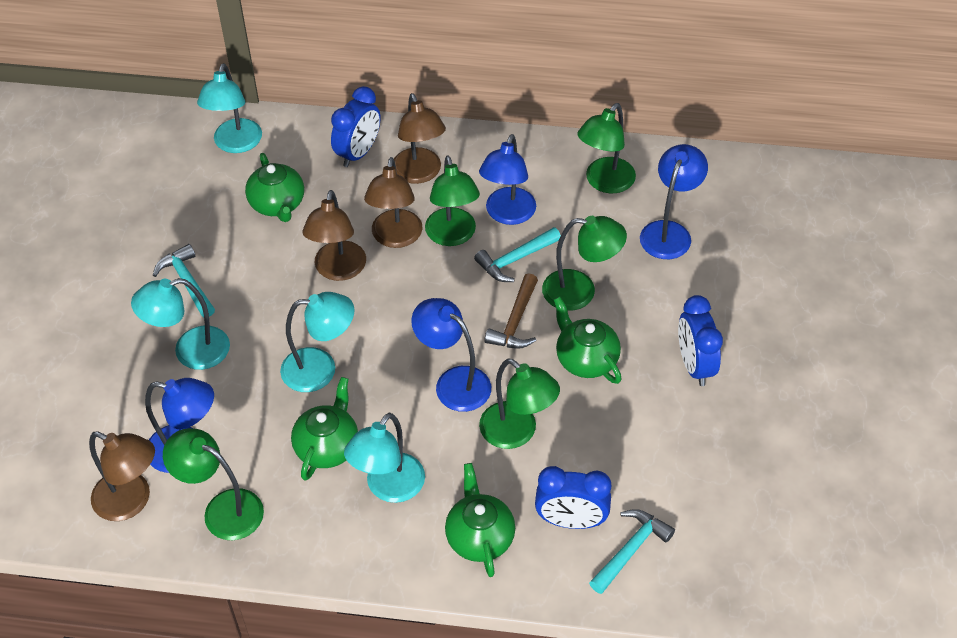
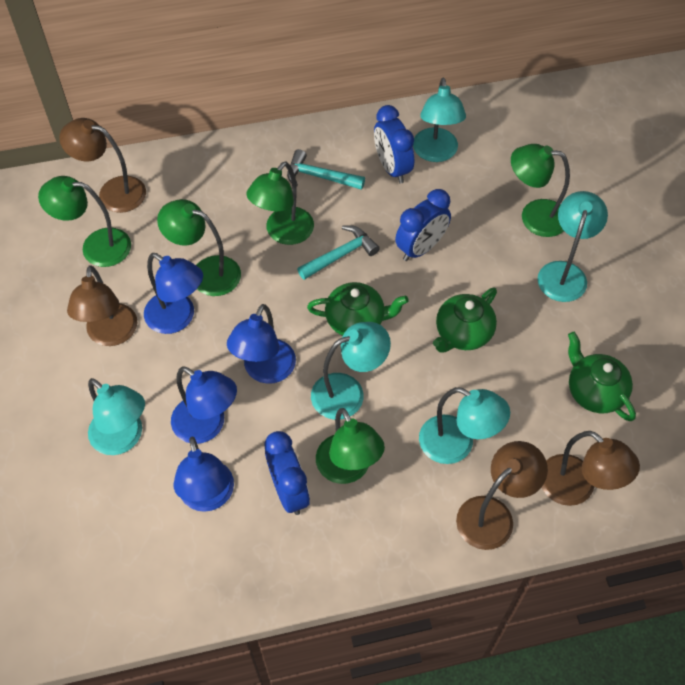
brown hammer: 1 -> 0
green teapot: 4 -> 3
turquoise hammer: 3 -> 2
turquoise lamp: 4 -> 5

